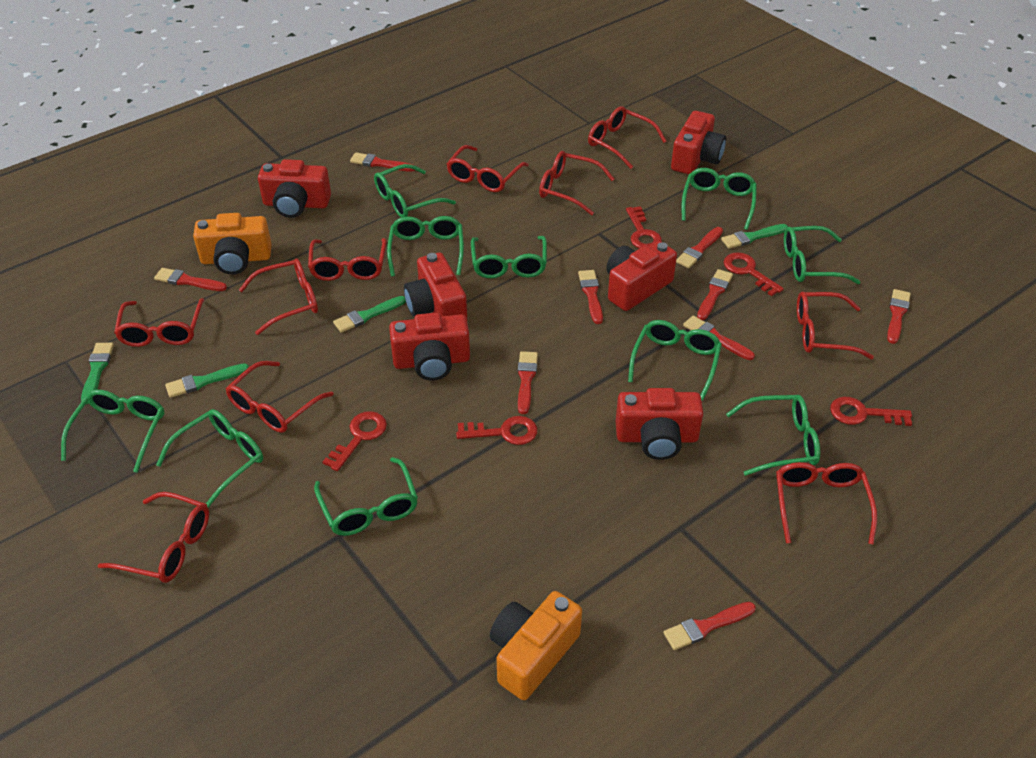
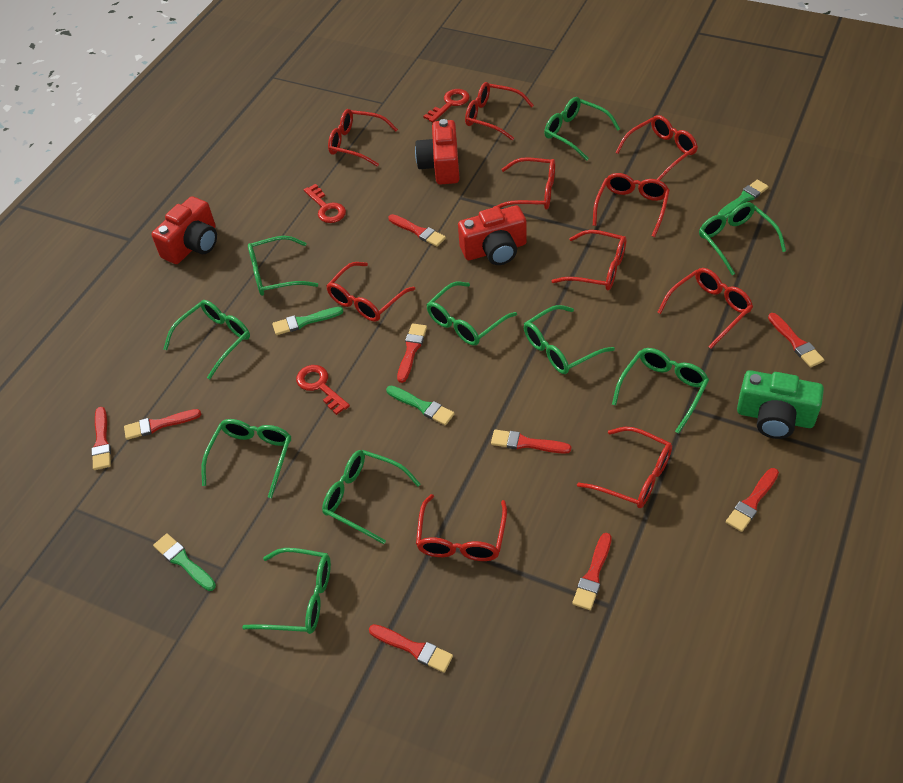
green camera: 0 -> 1
orange camera: 2 -> 0
red camera: 6 -> 3
red key: 5 -> 3

